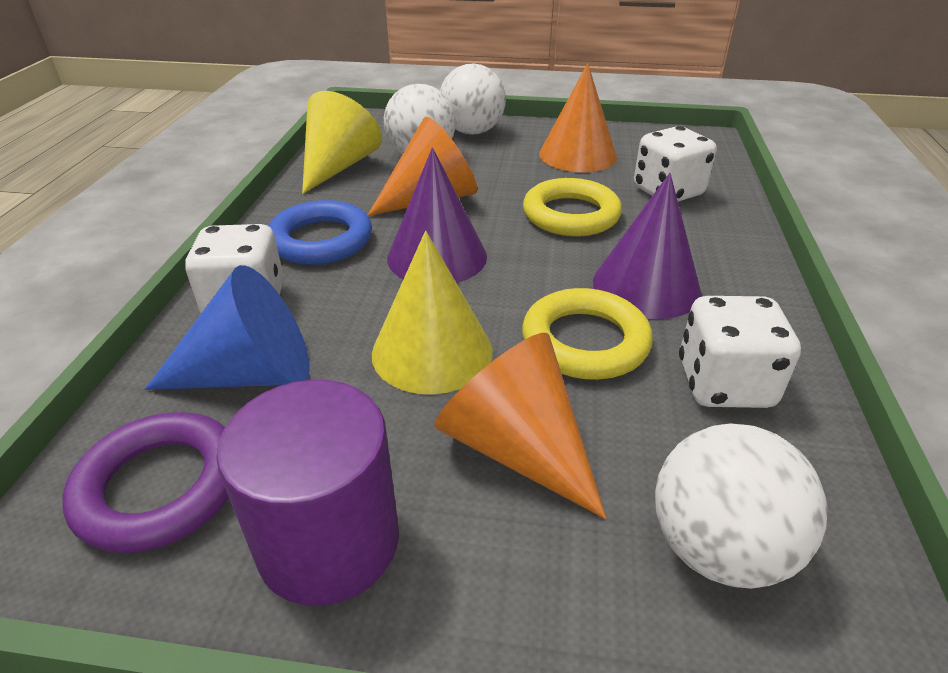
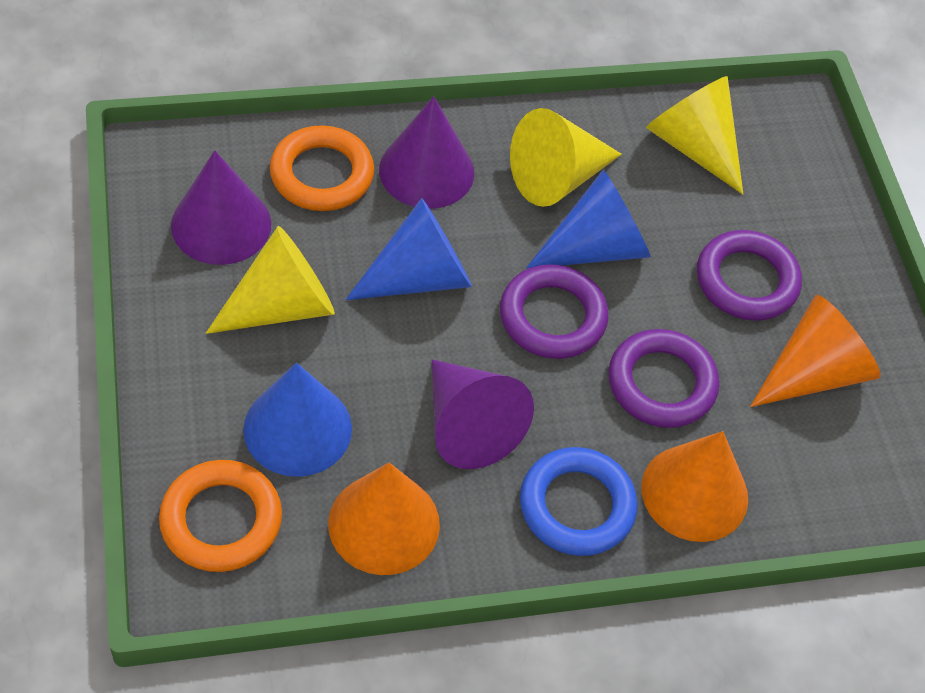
blue cone: 1 -> 3
orange ring: 0 -> 2
purple cone: 2 -> 3
purple cylinder: 1 -> 0
purple ring: 1 -> 3
white ball: 3 -> 0
white dice: 3 -> 0
yellow cone: 2 -> 3
yellow ring: 2 -> 0

